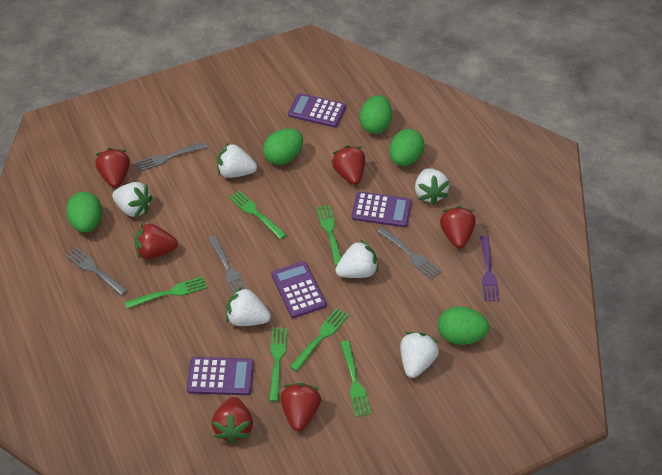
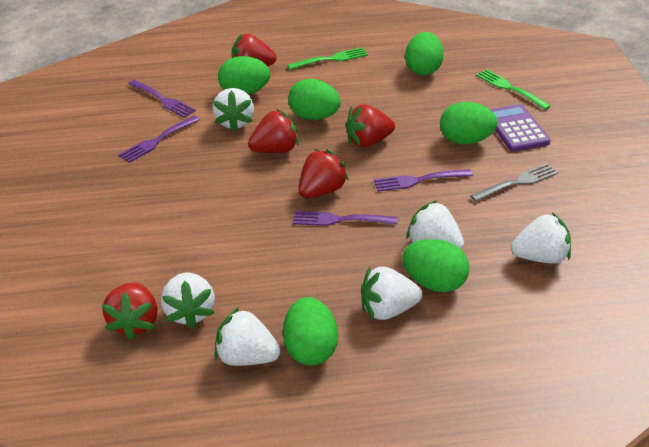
green egg: 5 -> 6
green fork: 6 -> 2
grey fork: 4 -> 1
purple calculator: 4 -> 1
purple fork: 1 -> 4
red strawberry: 6 -> 5

